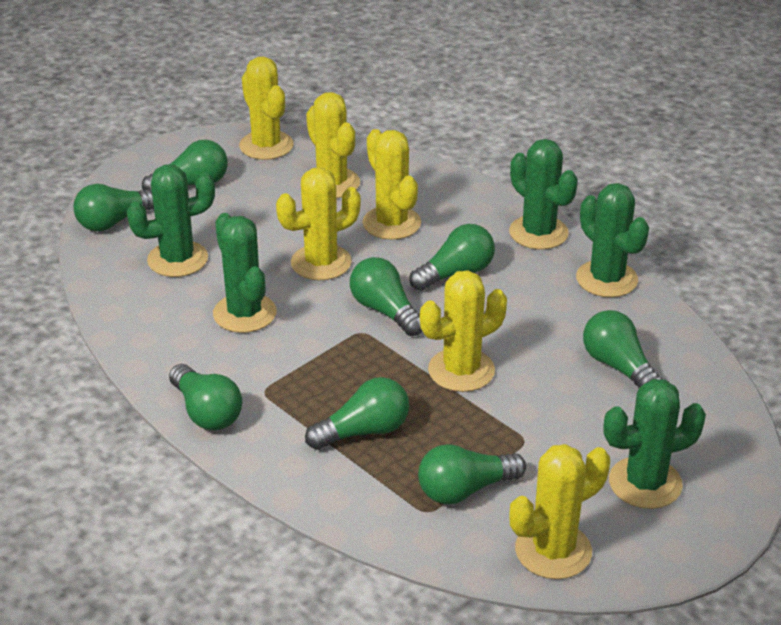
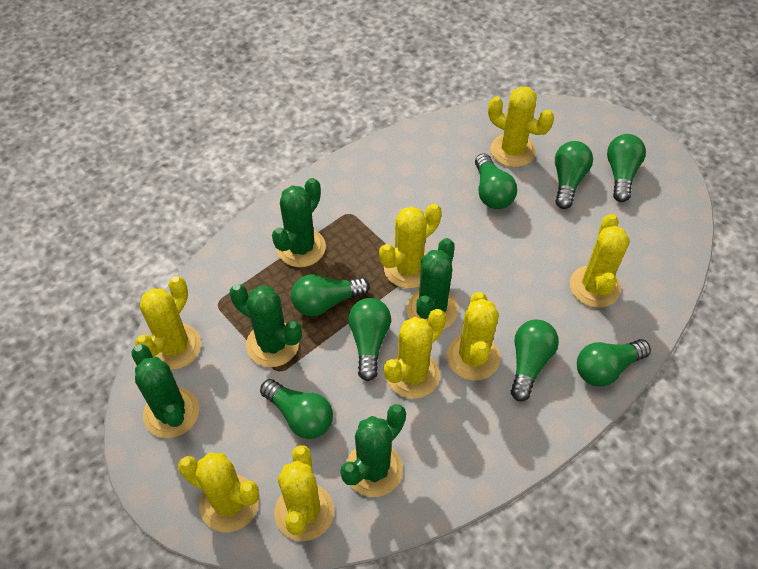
yellow cactus: 6 -> 8

